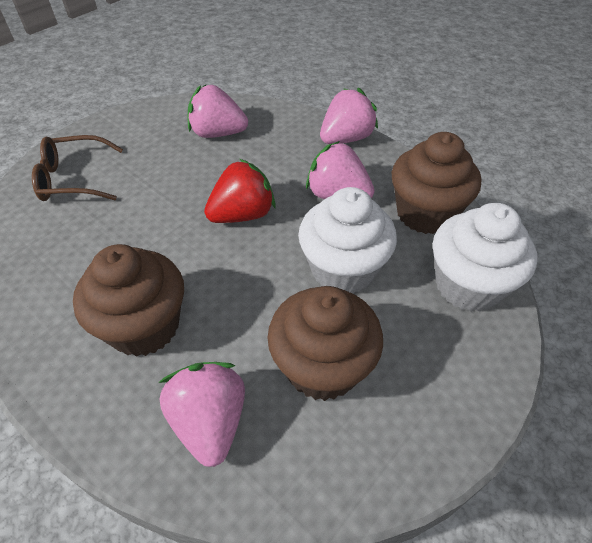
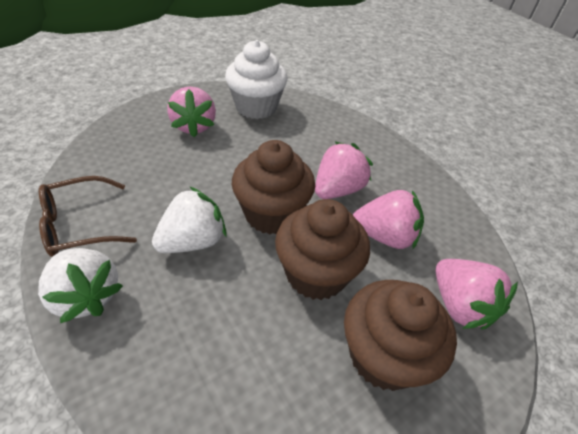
red strawberry: 1 -> 0
white cupcake: 2 -> 1
white strawberry: 0 -> 2

